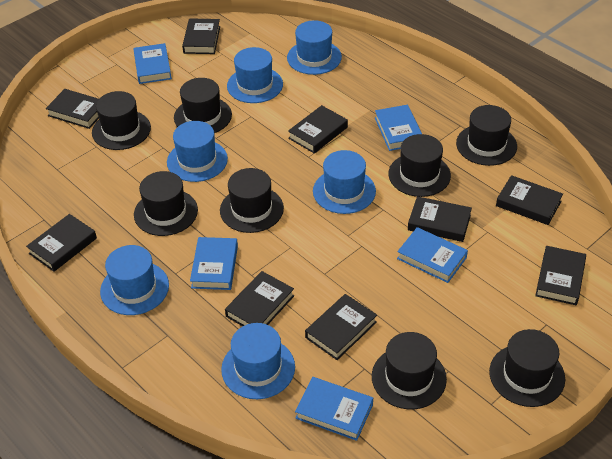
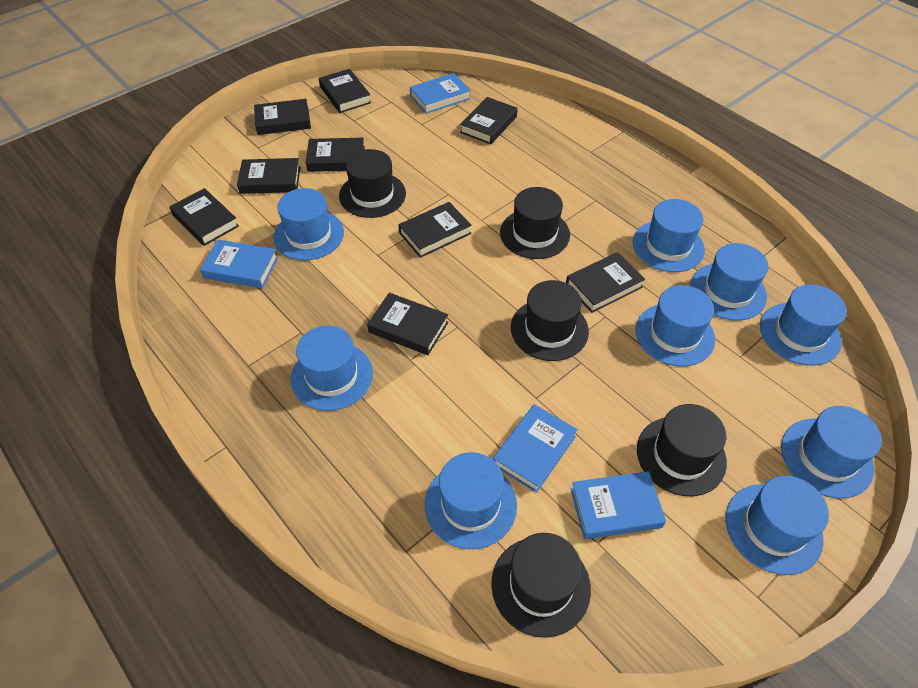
black hat: 8 -> 5
blue book: 5 -> 4
blue hat: 6 -> 9

